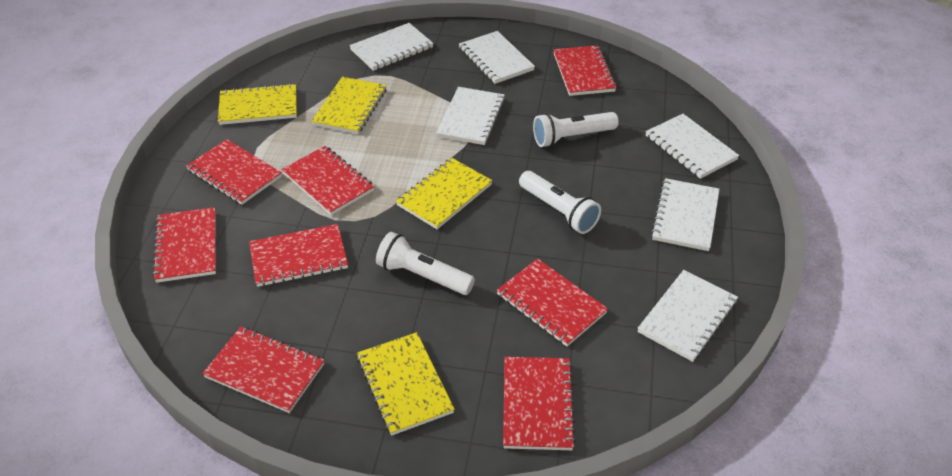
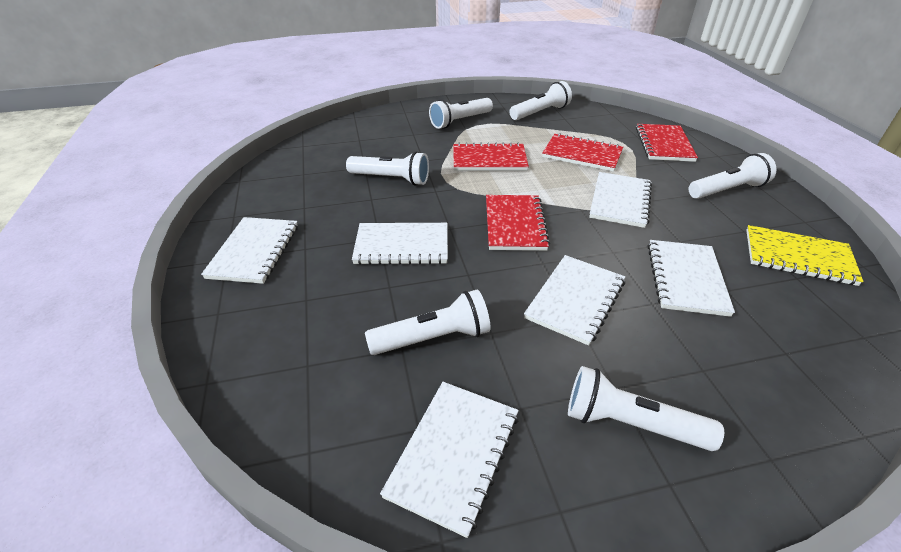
red notebook: 8 -> 4
white flashlight: 3 -> 6
yellow notebook: 4 -> 1

